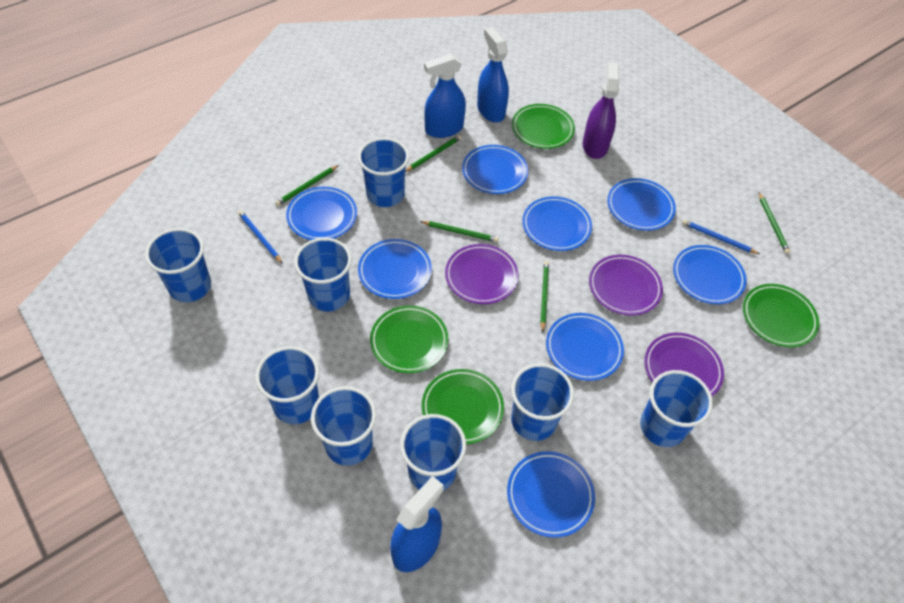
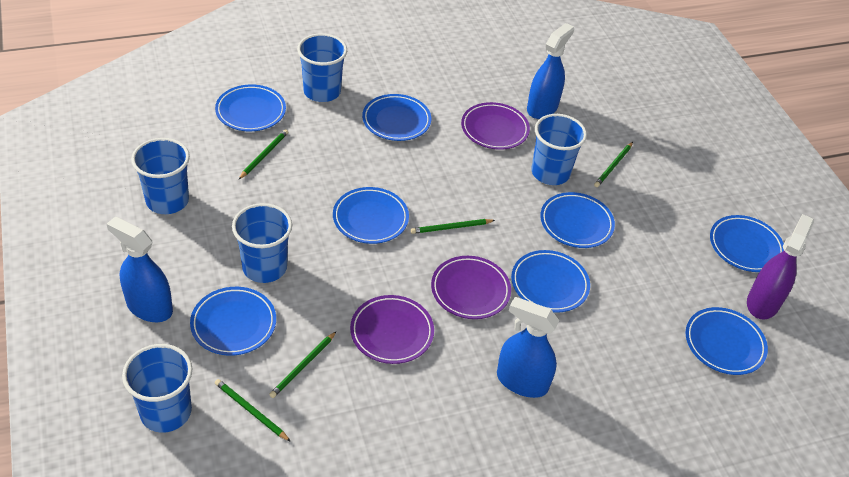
blue cup: 8 -> 5
blue pencil: 2 -> 0
green plate: 4 -> 0

